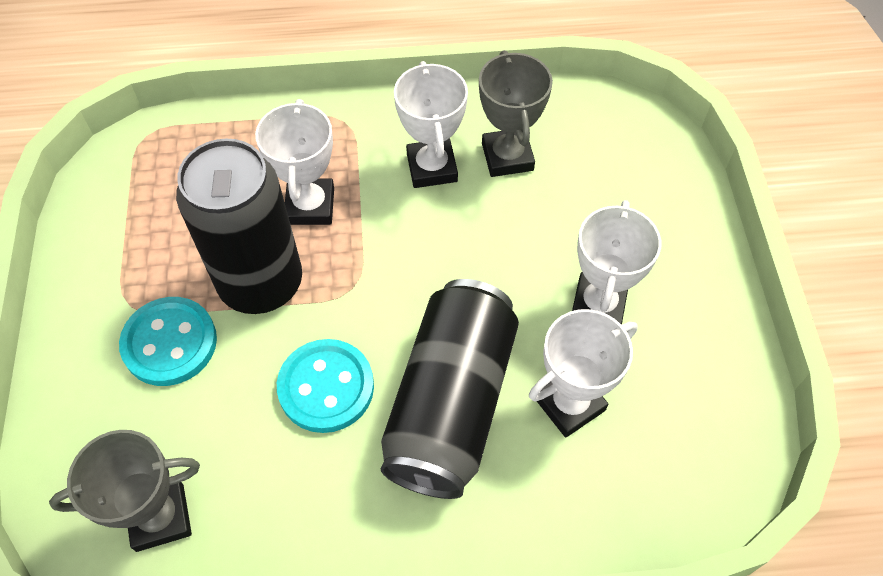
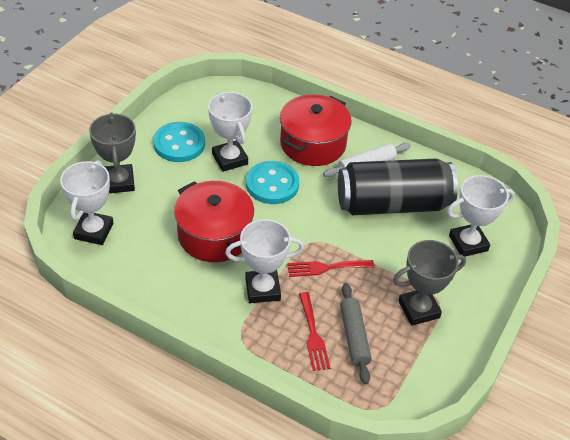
black can: 2 -> 1
grey rolling pin: 0 -> 1
red fork: 0 -> 2
red pot: 0 -> 2
white rolling pin: 0 -> 1

